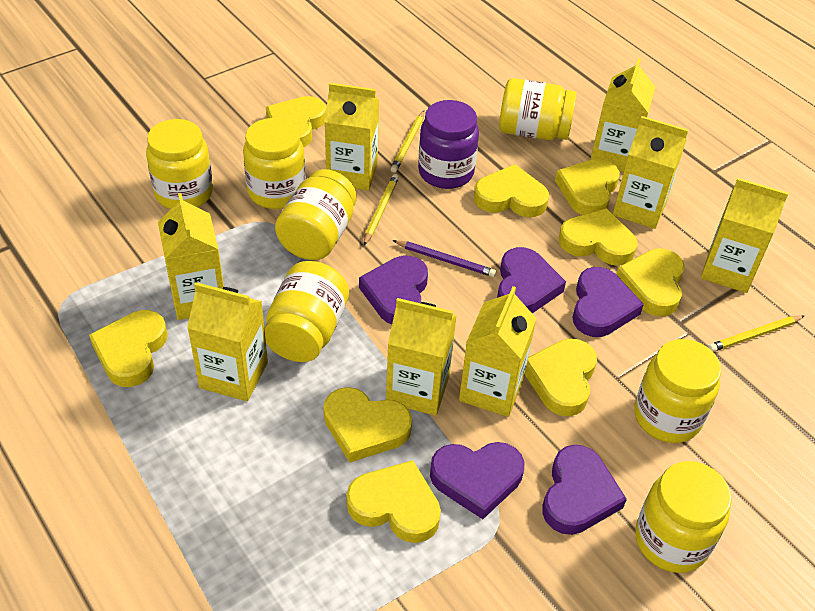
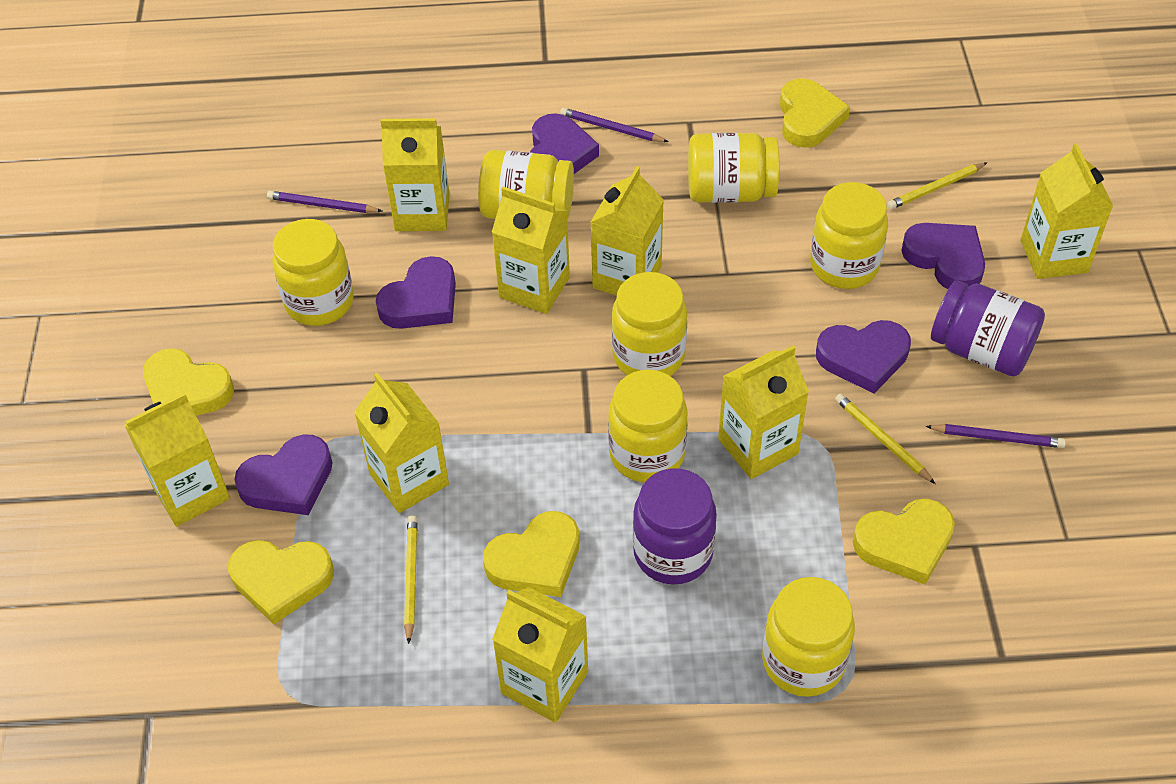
purple jar: 1 -> 2
purple pencil: 1 -> 3
yellow heart: 9 -> 5

